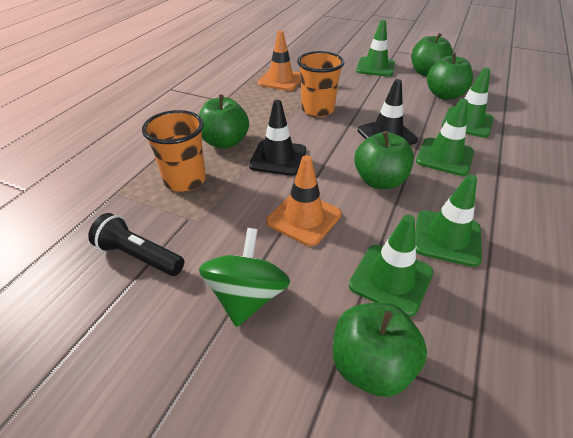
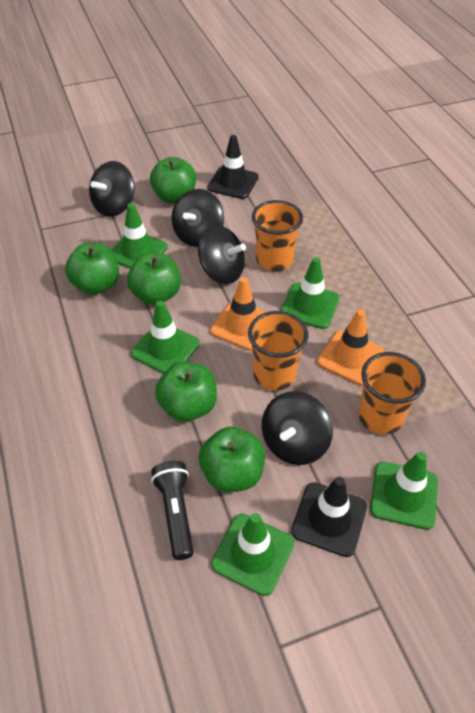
black spinning top: 0 -> 4
green spinning top: 1 -> 0
orange cup: 2 -> 3

